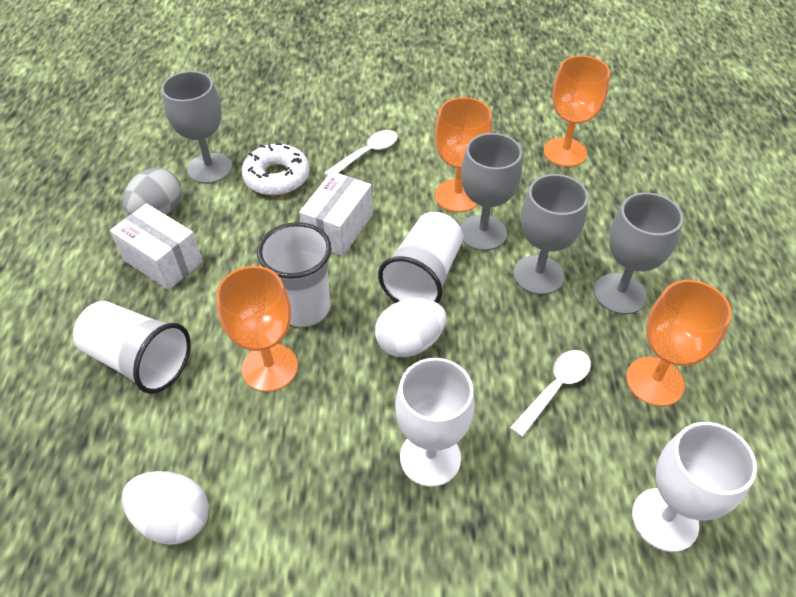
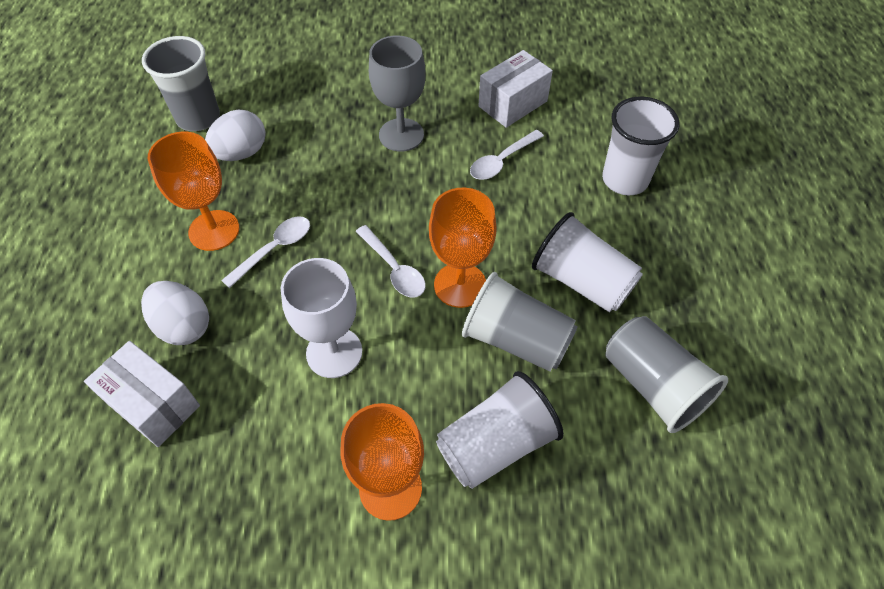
grey cup: 0 -> 3
grey egg: 1 -> 0
grey goblet: 4 -> 1
orange goblet: 4 -> 3
white donut: 1 -> 0
white goblet: 2 -> 1
white spoon: 2 -> 3

